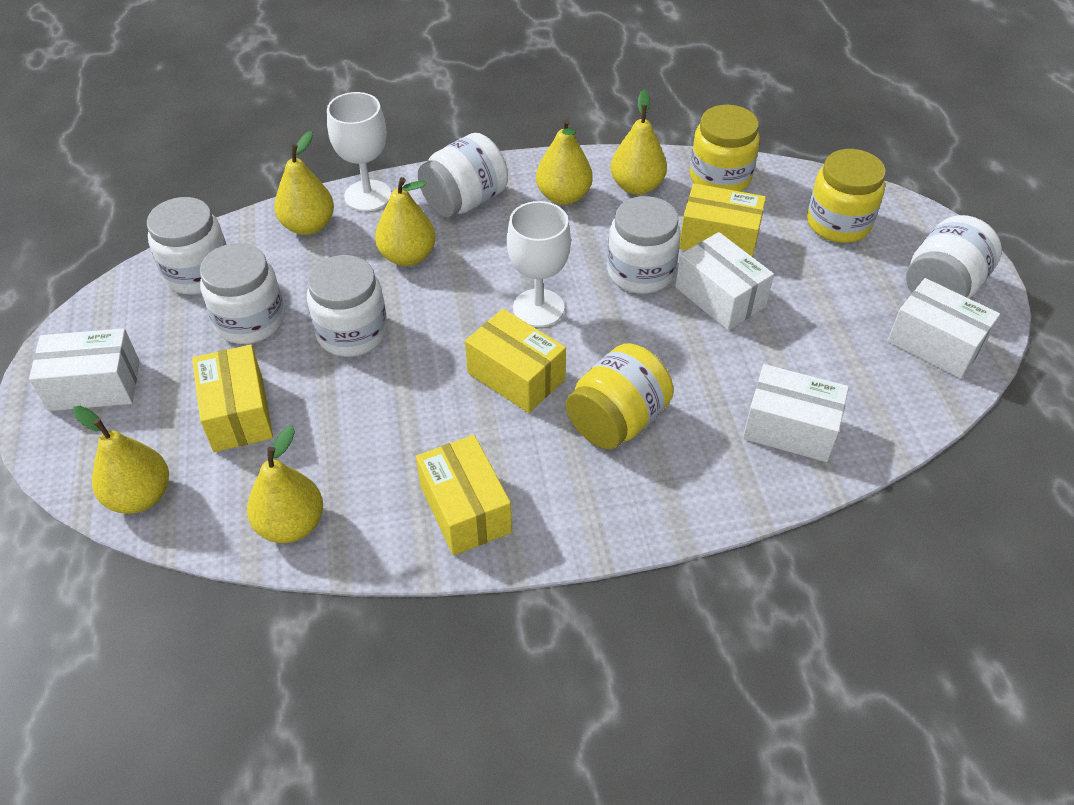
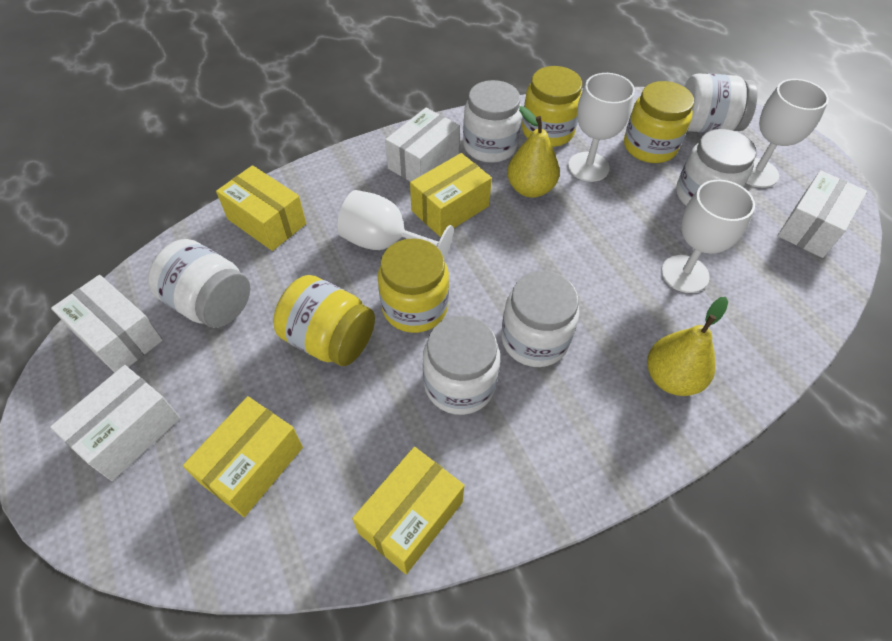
white goblet: 2 -> 4
yellow jar: 3 -> 4
yellow pear: 6 -> 2

